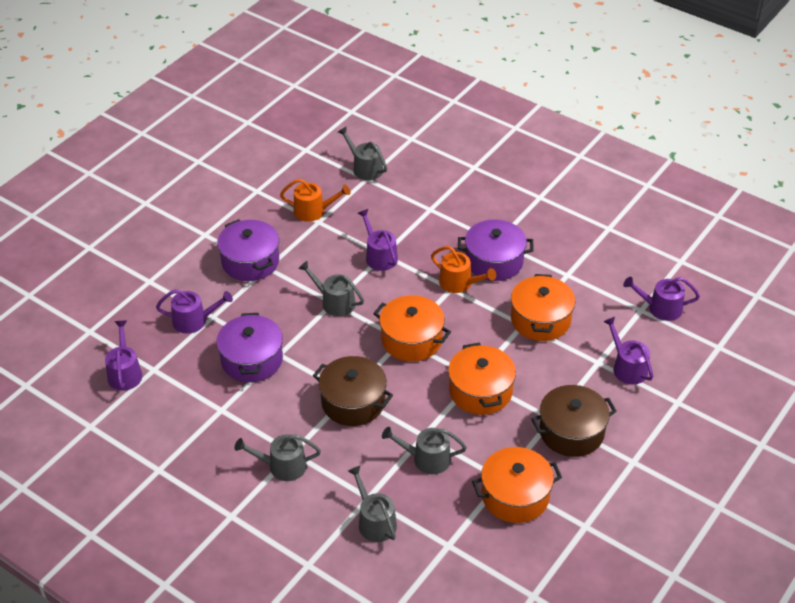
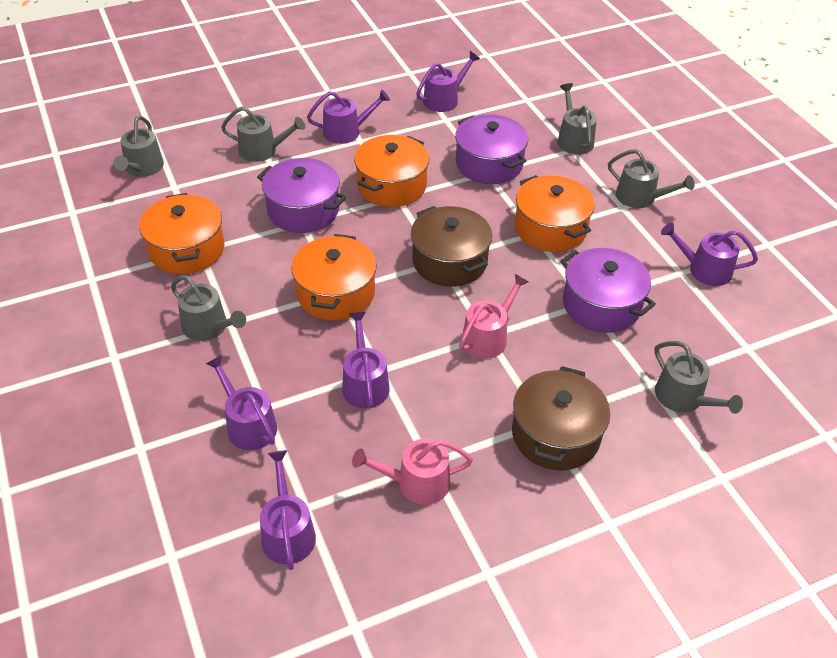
grey watering can: 5 -> 6
orange watering can: 2 -> 0
pink watering can: 0 -> 2
purple watering can: 5 -> 6

